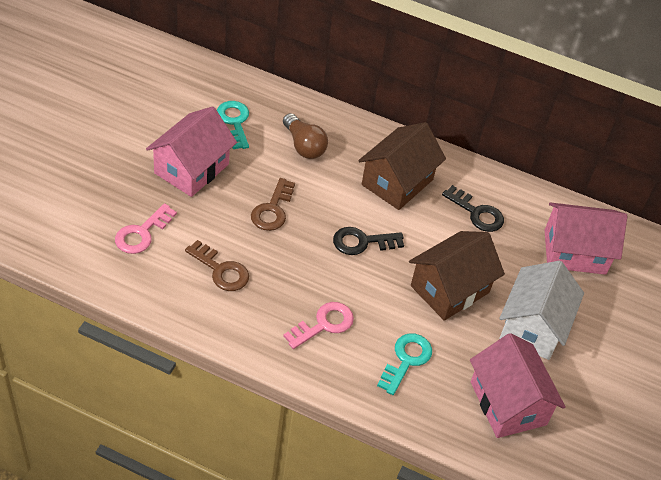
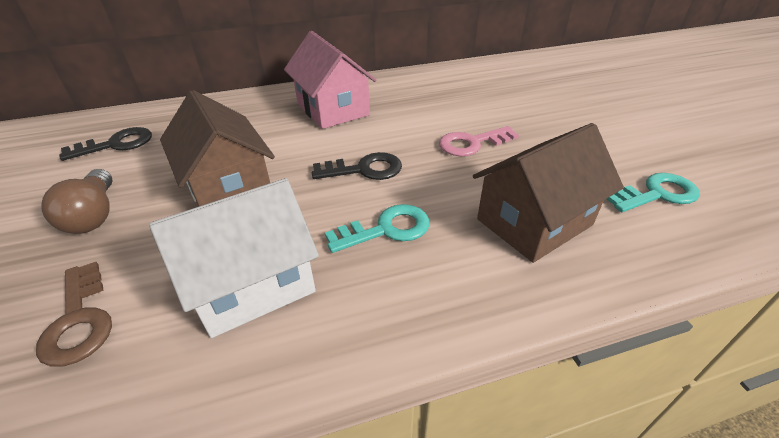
brown key: 2 -> 1
pink house: 3 -> 1
pink key: 2 -> 1

